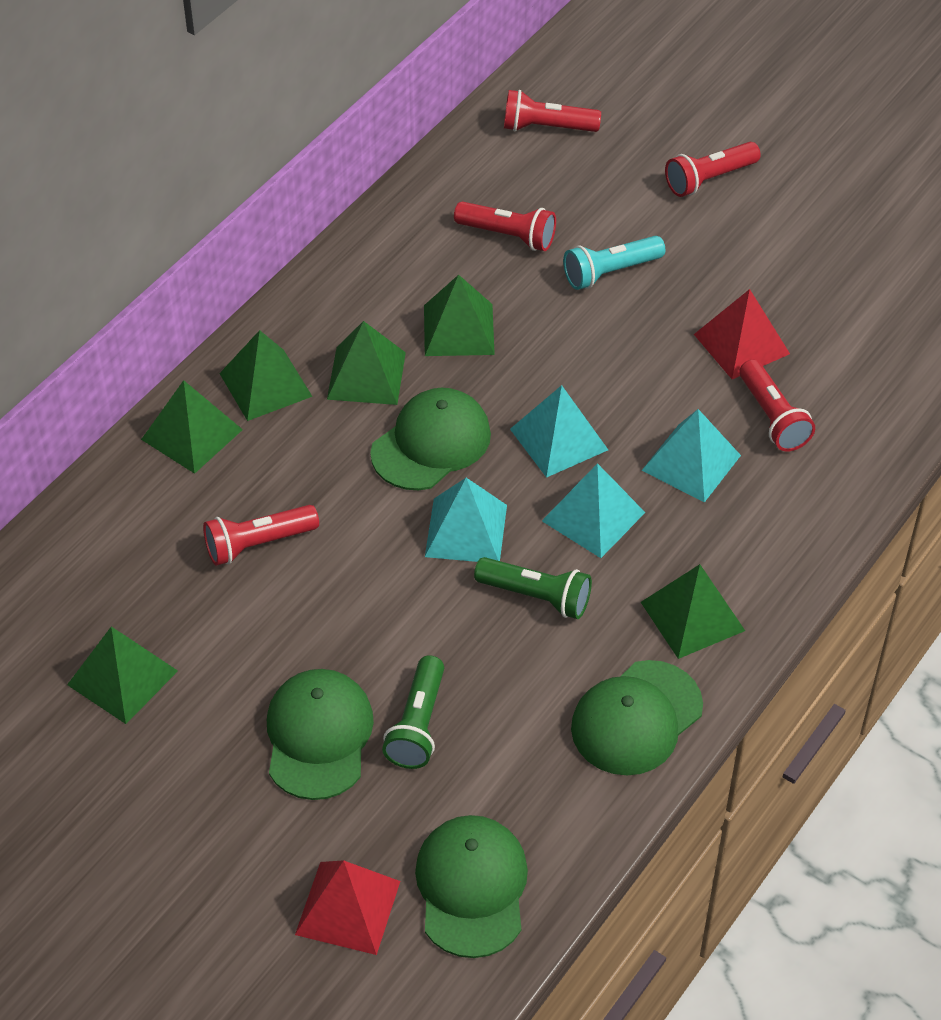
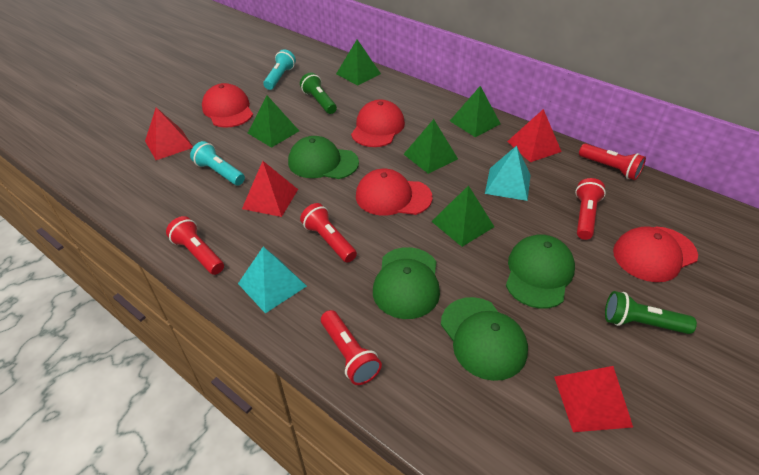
green pyramid: 6 -> 5
red cap: 0 -> 4
red pyramid: 2 -> 4
turquoise flashlight: 1 -> 2
turquoise pyramid: 4 -> 2

